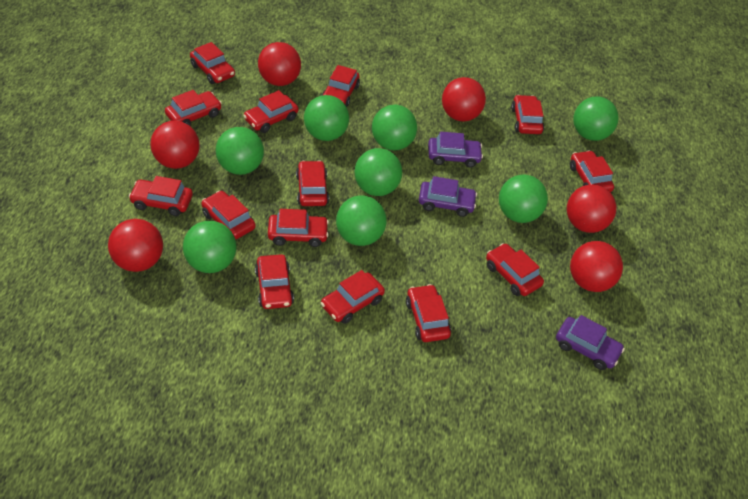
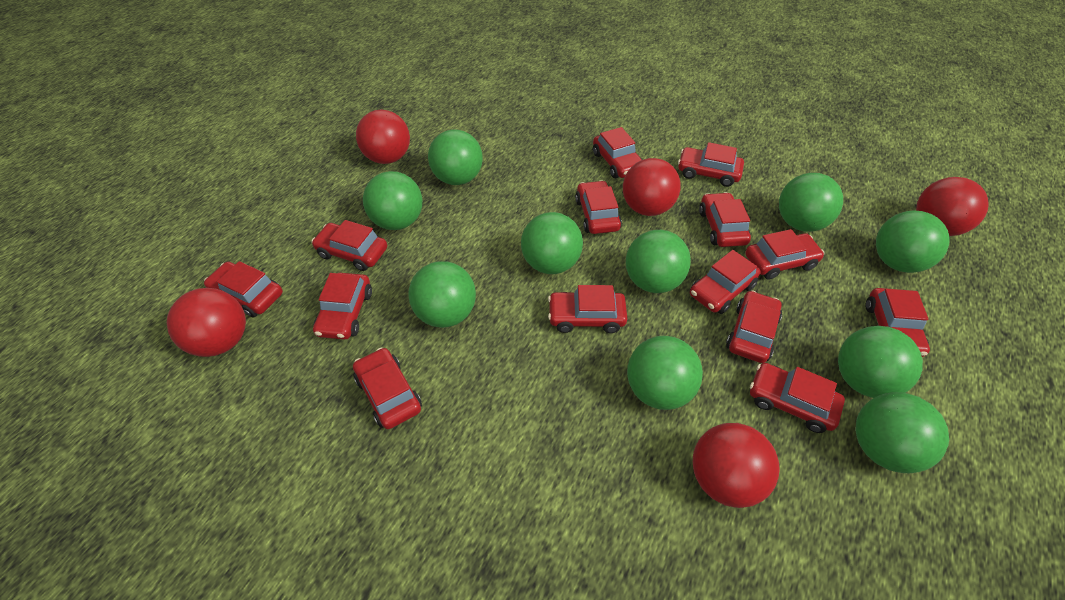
green ball: 8 -> 10
purple car: 3 -> 0
red ball: 6 -> 5

